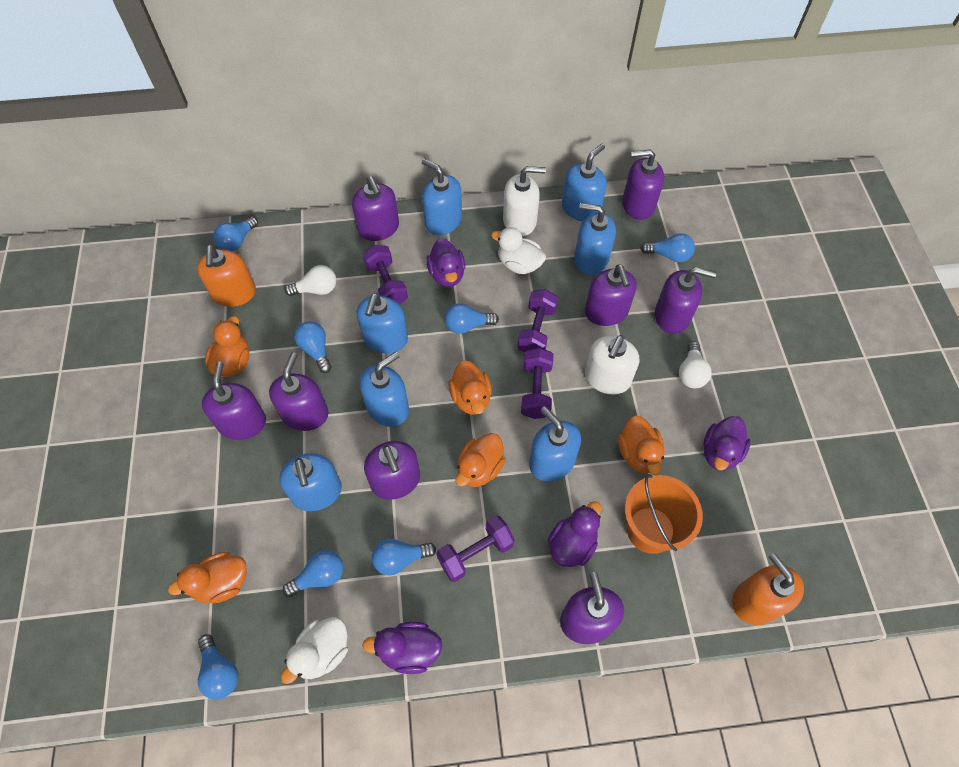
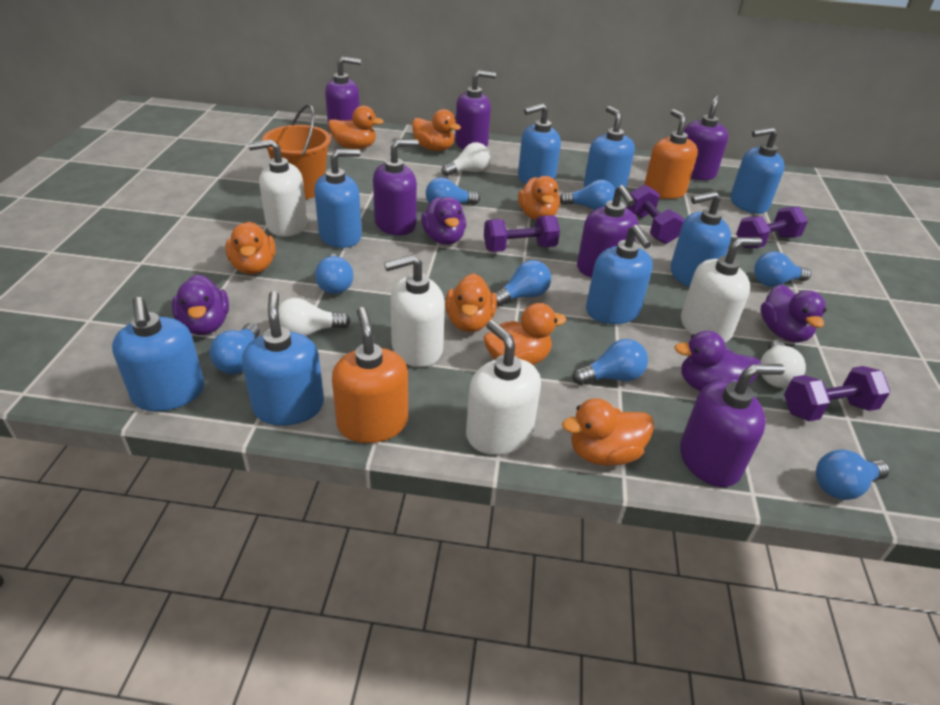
blue light bulb: 7 -> 8
blue soap dispenser: 7 -> 8
orange duck: 5 -> 7
purple soap dispenser: 8 -> 6
white duck: 2 -> 0
white light bulb: 2 -> 3
white soap dispenser: 2 -> 4

